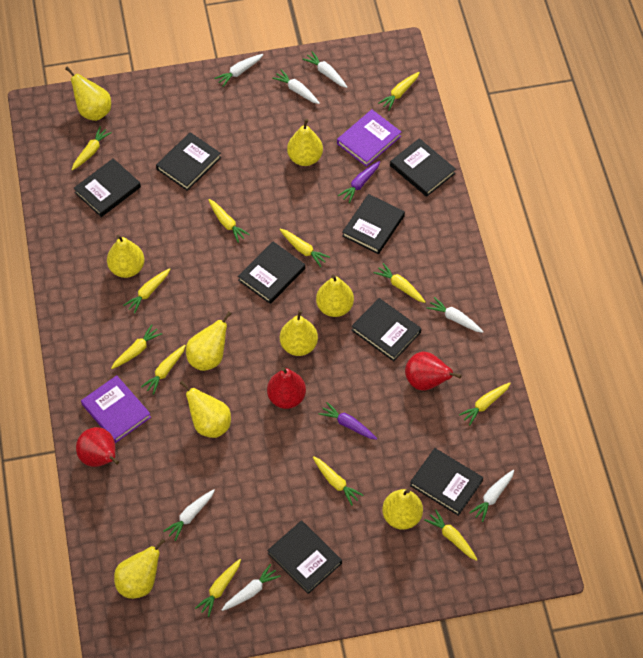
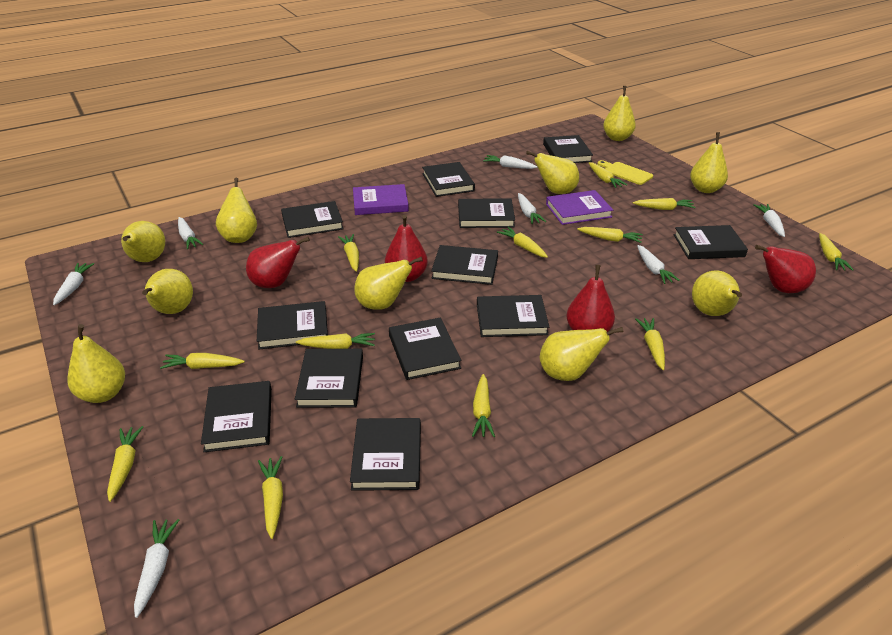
black book: 8 -> 12
purple carrot: 2 -> 0
red pear: 3 -> 4
yellow cutting board: 0 -> 1
yellow pear: 9 -> 10

